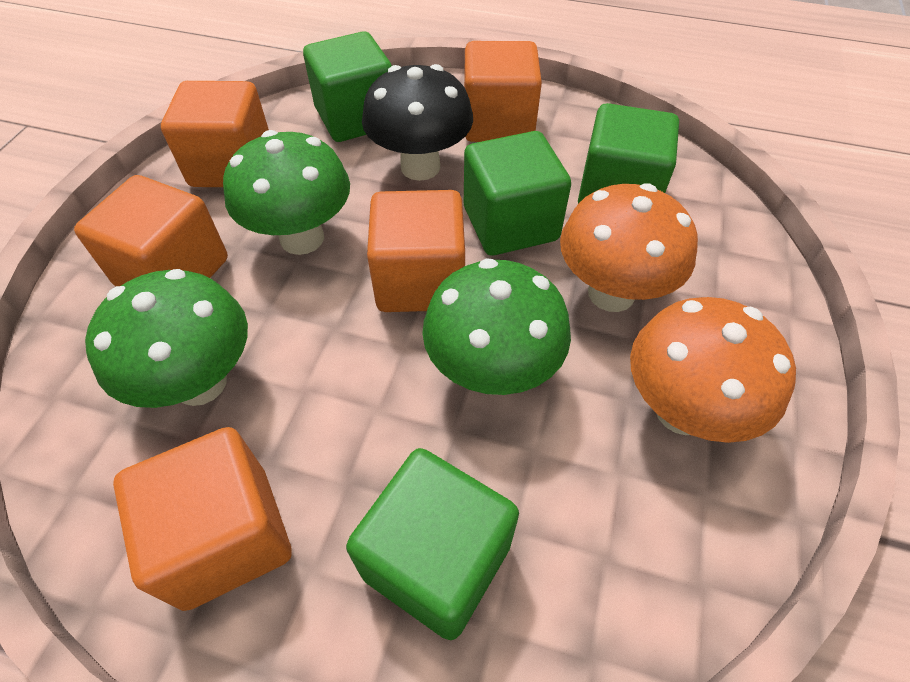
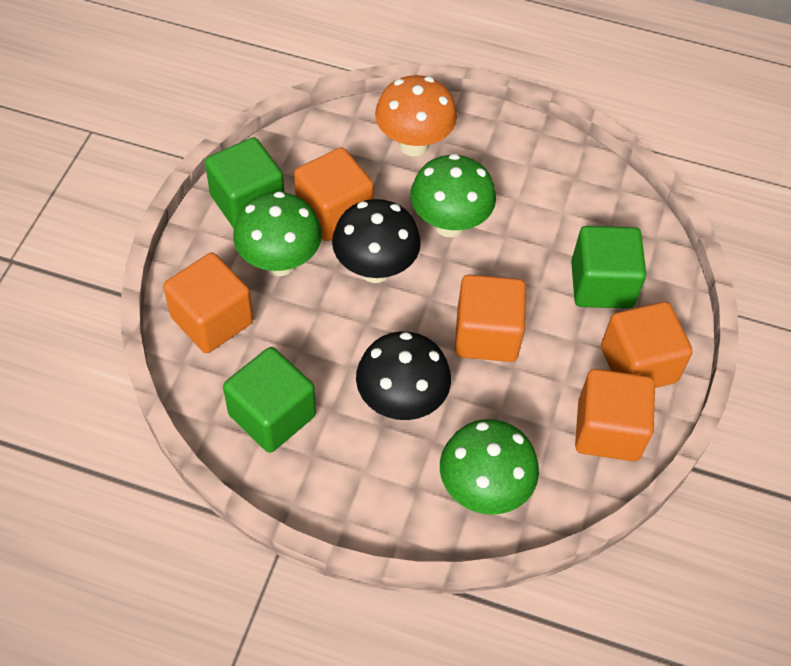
black mushroom: 1 -> 2
green cube: 4 -> 3
orange mushroom: 2 -> 1

